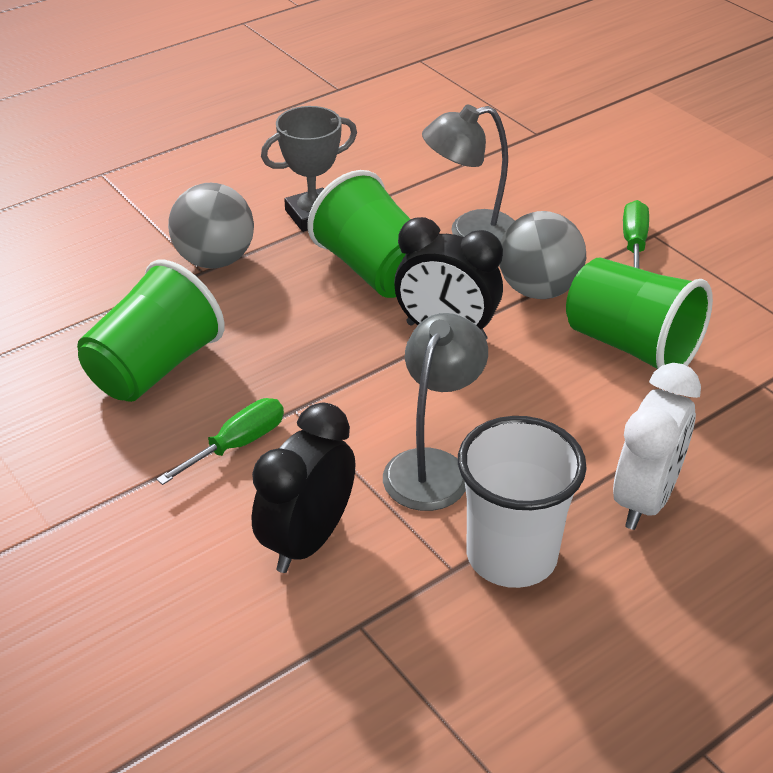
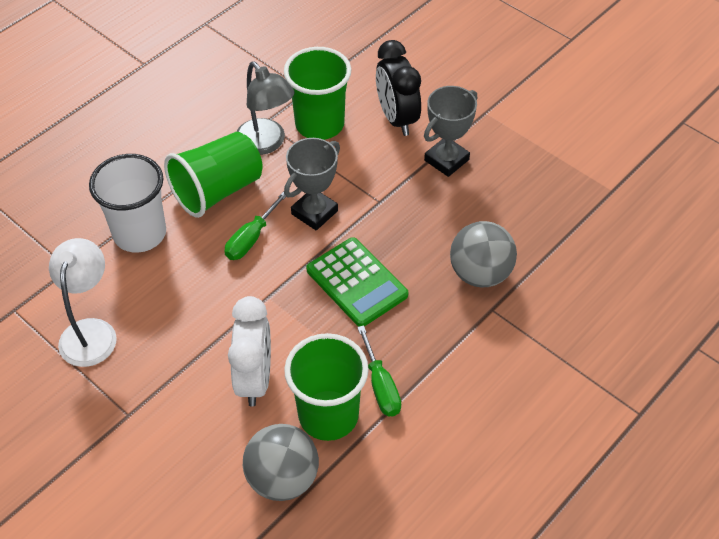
black clock: 2 -> 1
green calculator: 0 -> 1
grey lamp: 2 -> 1
grey trophy: 1 -> 2
white lamp: 0 -> 1

